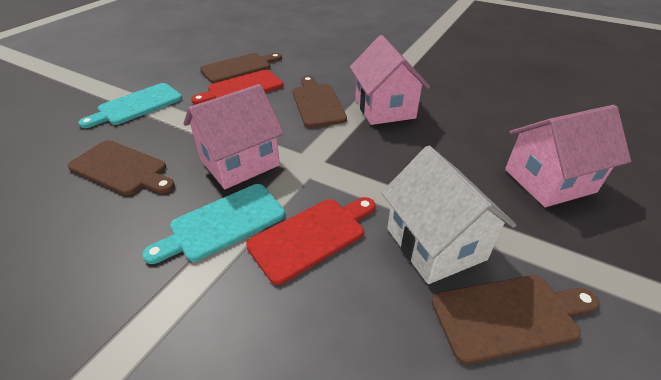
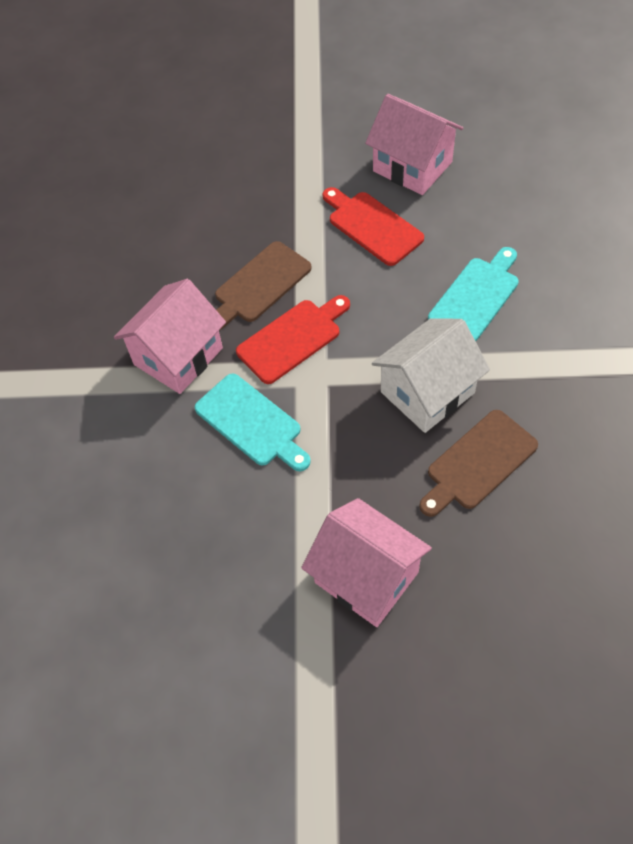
brown cutting board: 4 -> 2

